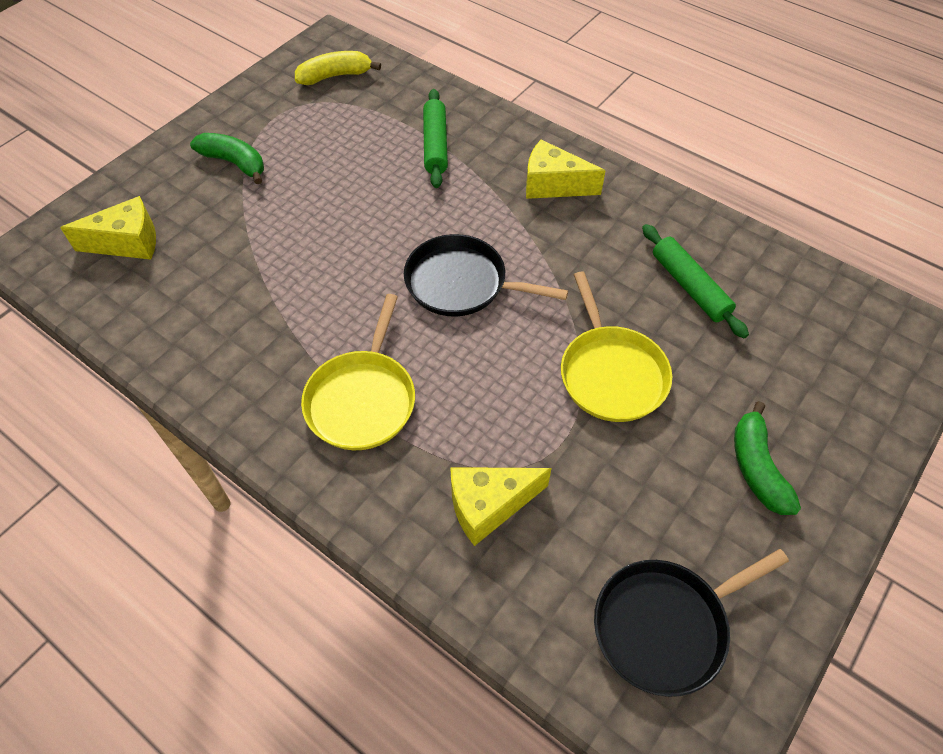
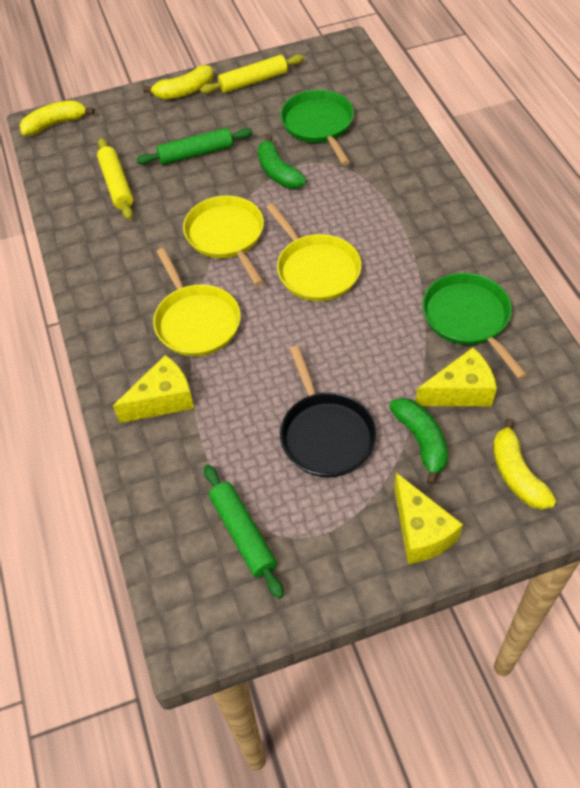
black pan: 2 -> 1
green pan: 0 -> 2
yellow banana: 1 -> 3
yellow pan: 2 -> 3
yellow rolling pin: 0 -> 2

